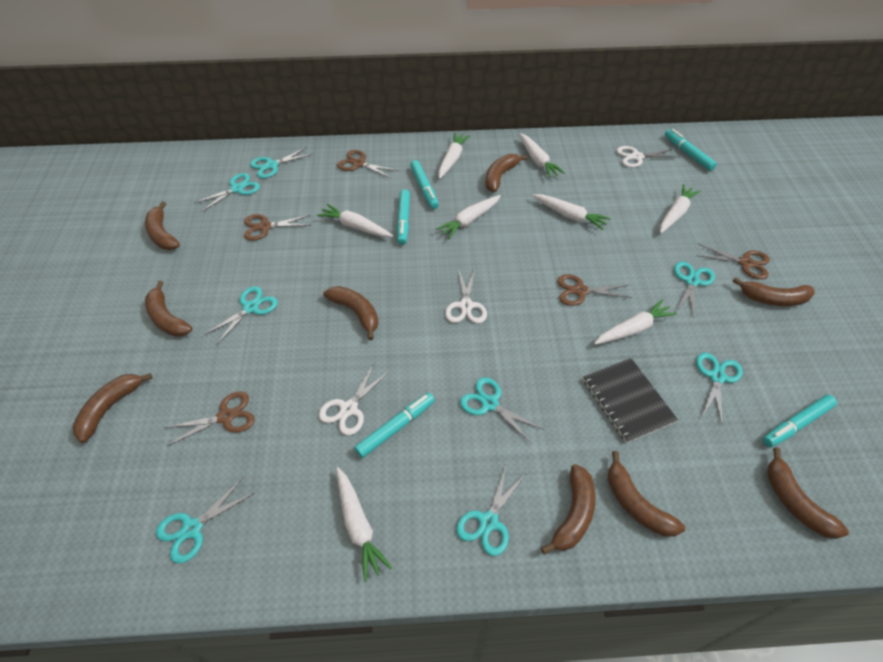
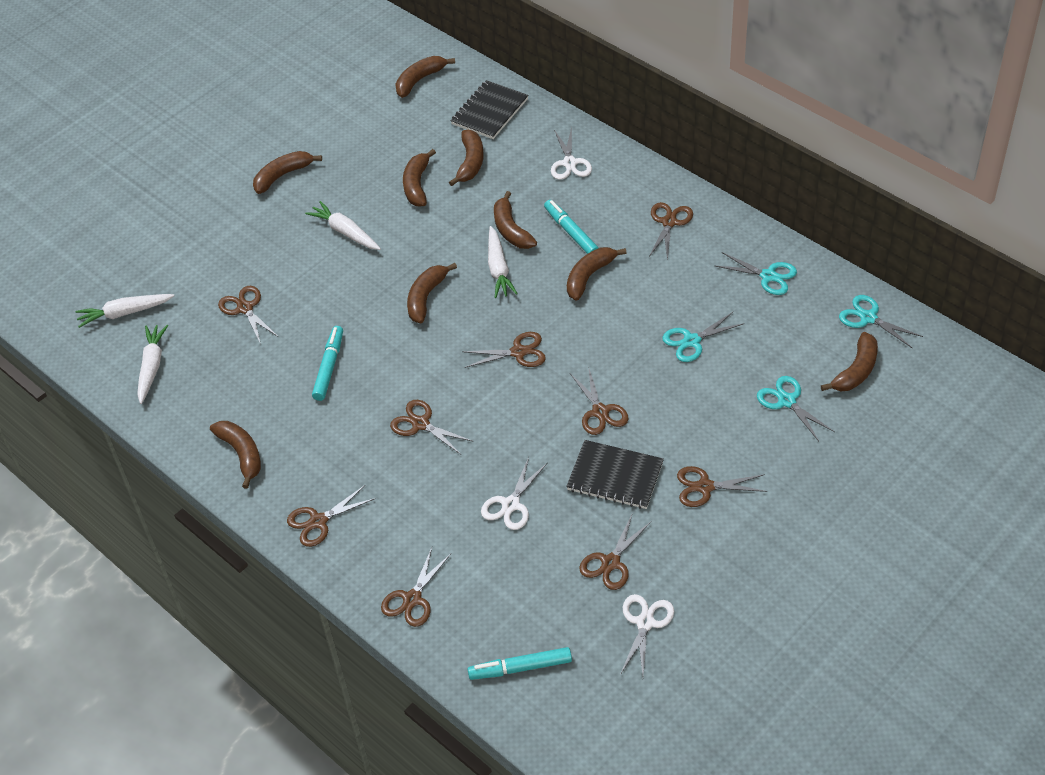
black notebook: 1 -> 2
brown scissors: 5 -> 9
turquoise marker: 5 -> 3
turquoise scissors: 8 -> 4
white carrot: 8 -> 4

